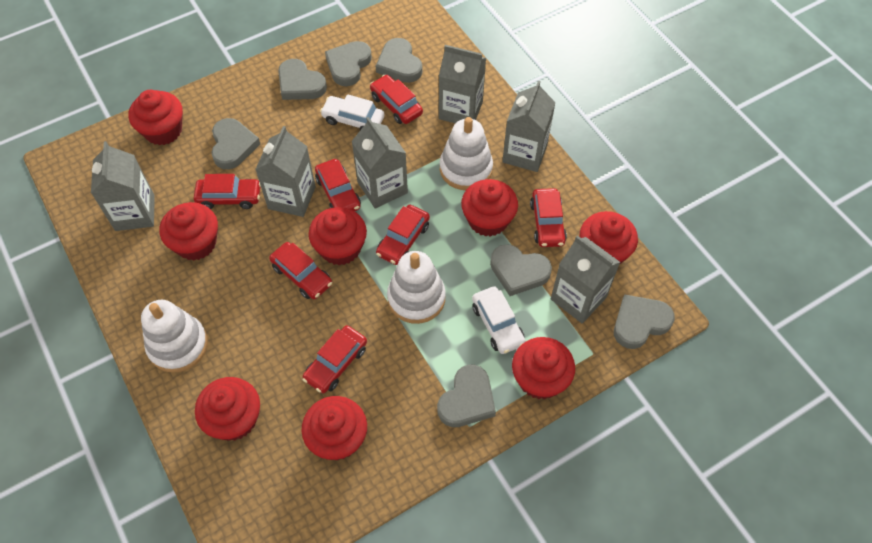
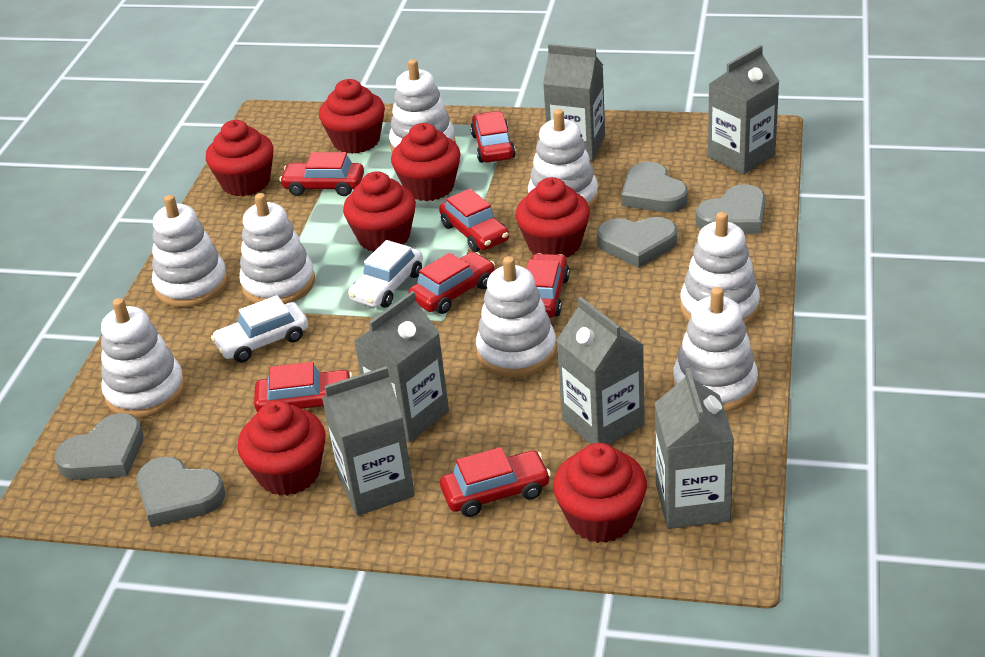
grey heart: 7 -> 5
red cupcake: 8 -> 7
white stacking toy: 3 -> 8

